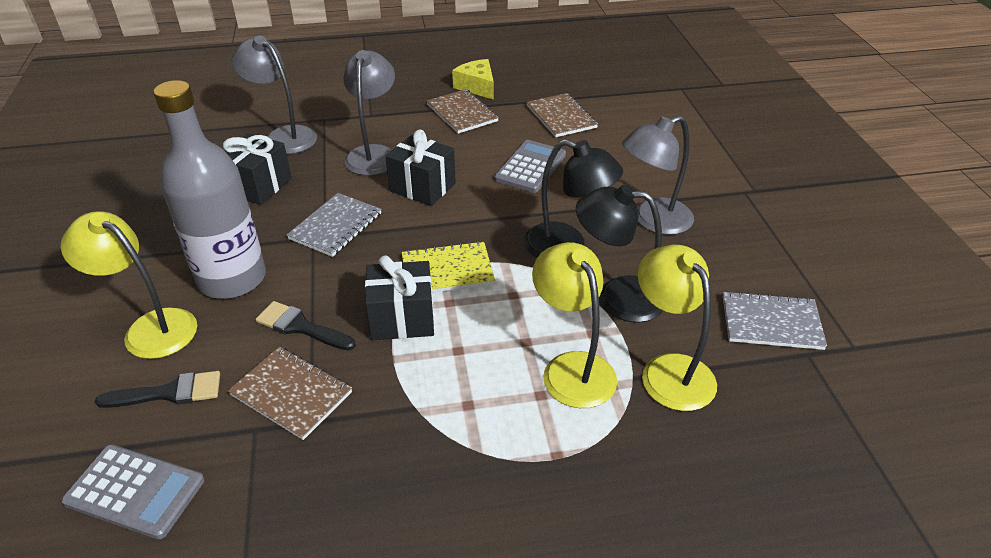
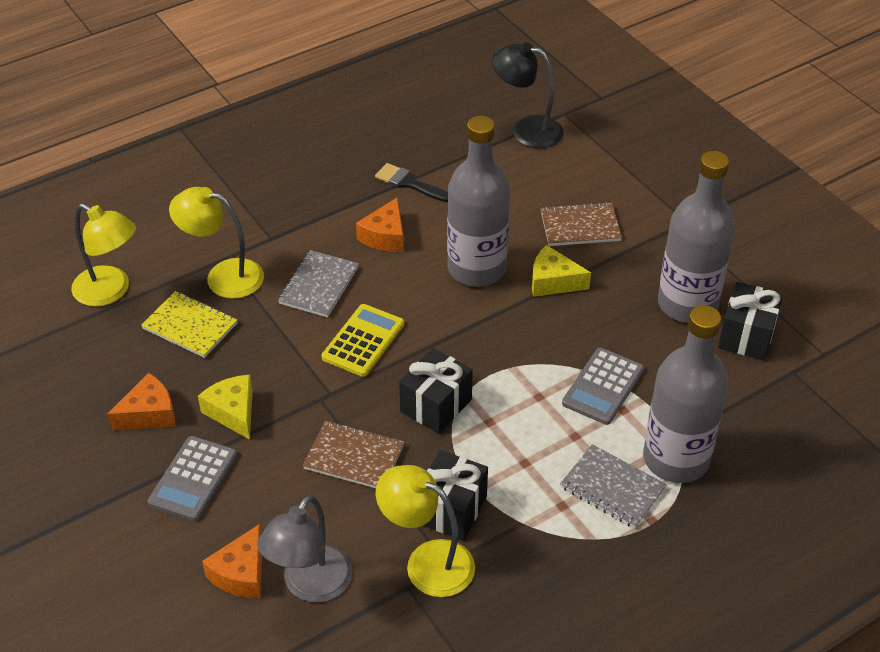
black brush: 2 -> 1
black lamp: 2 -> 1
brown notebook: 3 -> 2
grey bottle: 1 -> 3
grey lamp: 3 -> 1
orange cheese: 0 -> 3
yellow calculator: 0 -> 1
yellow cheese: 1 -> 2

